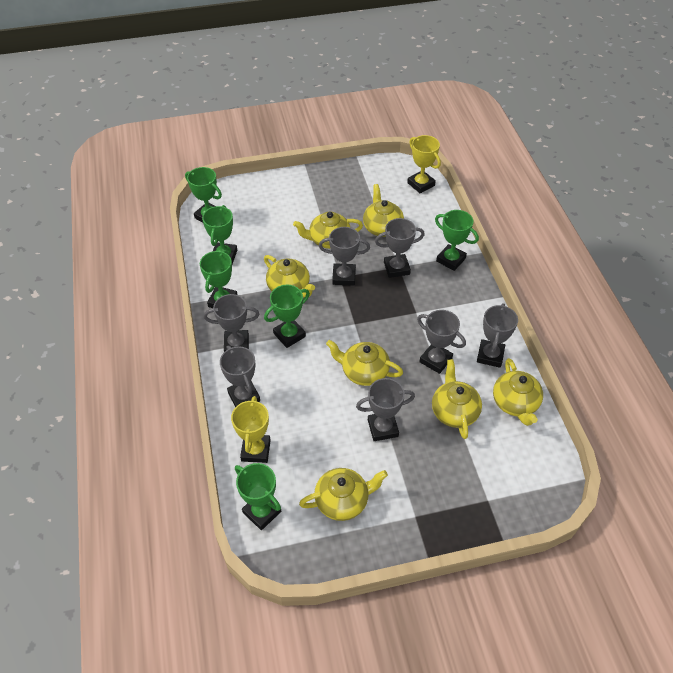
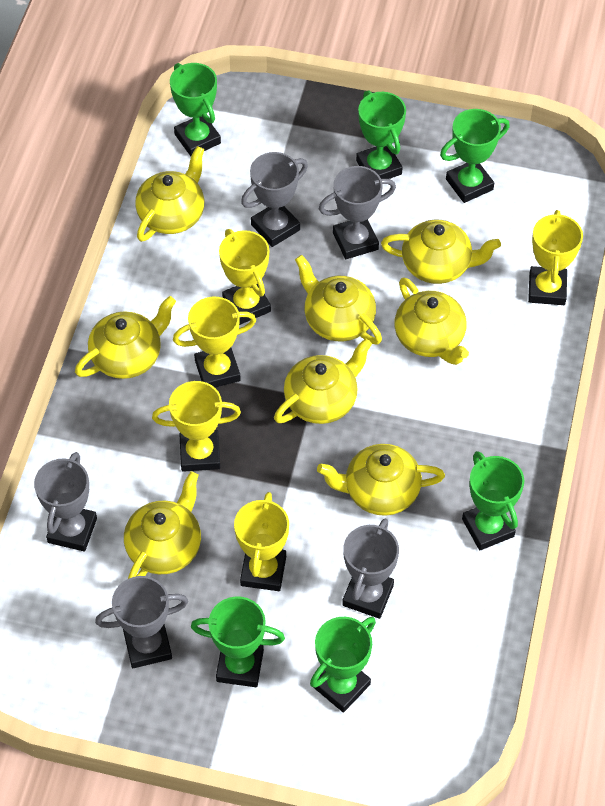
grey trophy: 7 -> 5
yellow teapot: 7 -> 8
yellow trophy: 2 -> 5

